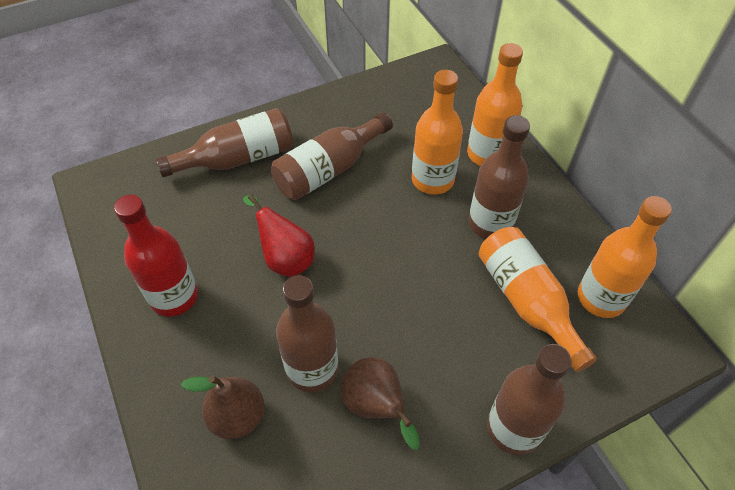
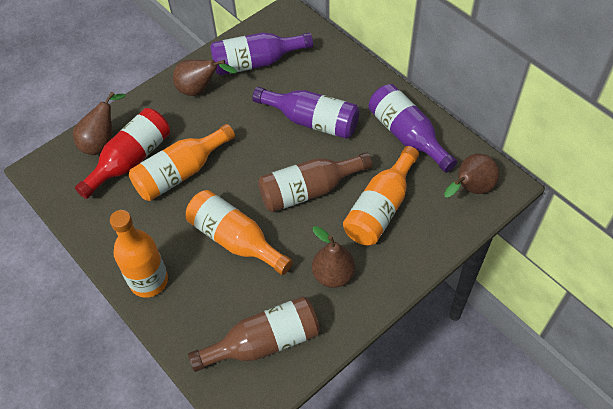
brown bottle: 5 -> 2
brown pear: 2 -> 4
purple bottle: 0 -> 3
red pear: 1 -> 0

